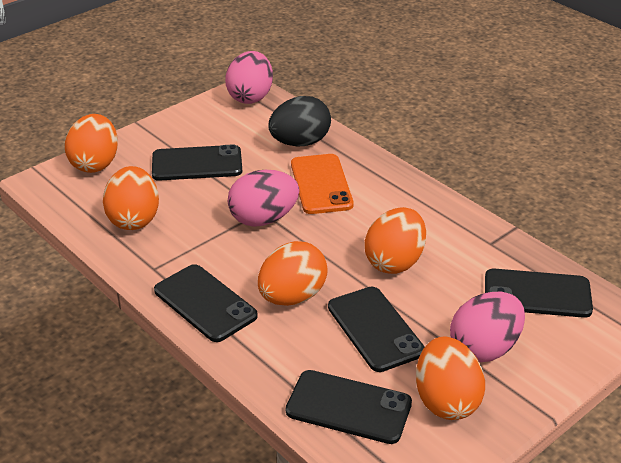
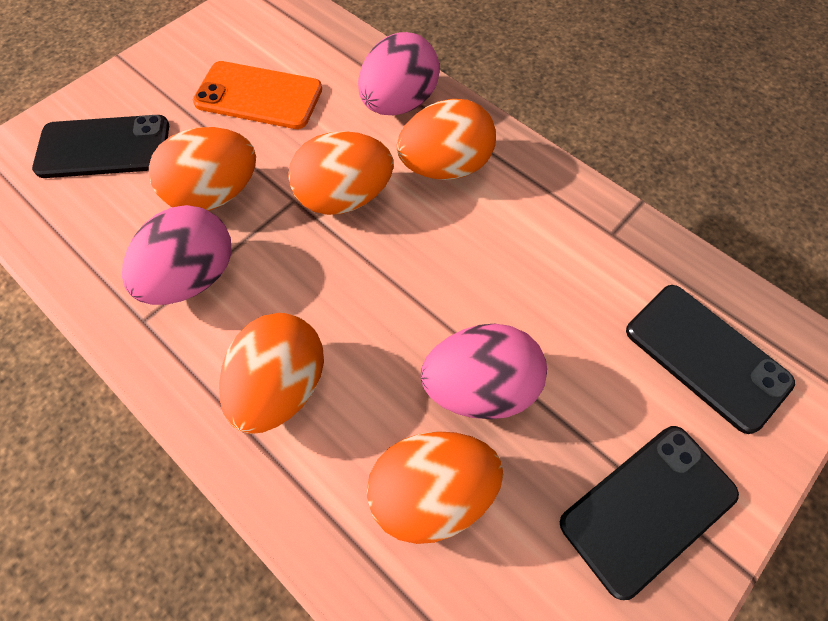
black egg: 1 -> 0
black phone: 5 -> 3

